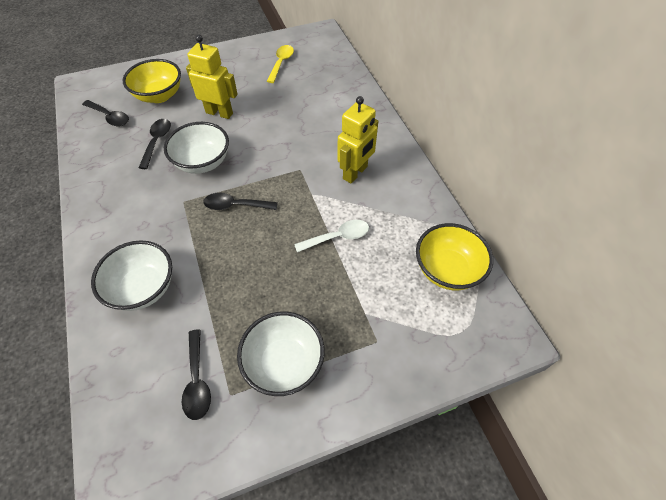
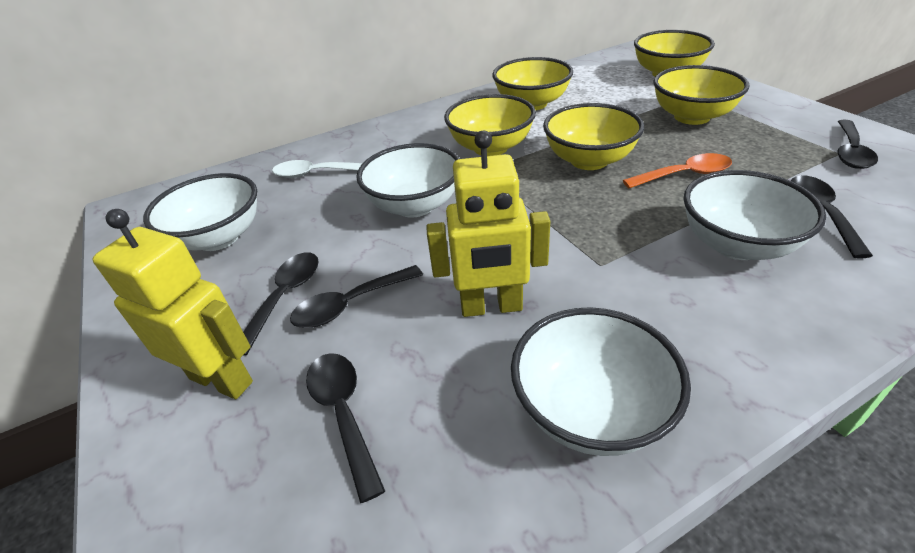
black spoon: 4 -> 5
orange spoon: 0 -> 1
white bowl: 3 -> 4
yellow bowl: 2 -> 5
yellow spoon: 1 -> 0

